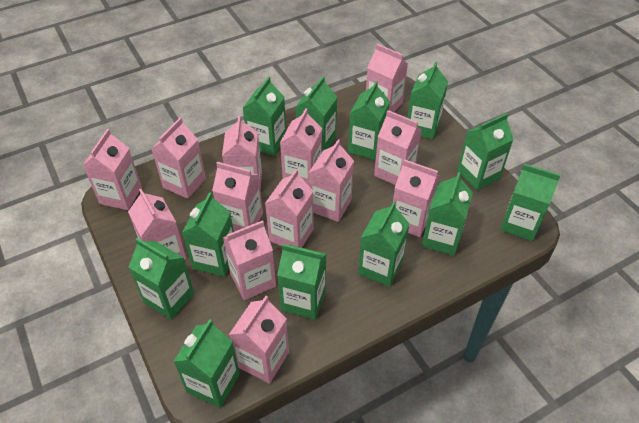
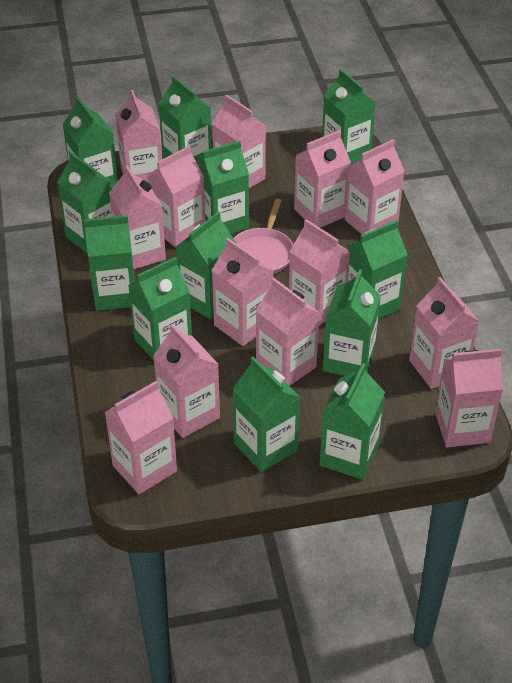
pink pan: 0 -> 1

